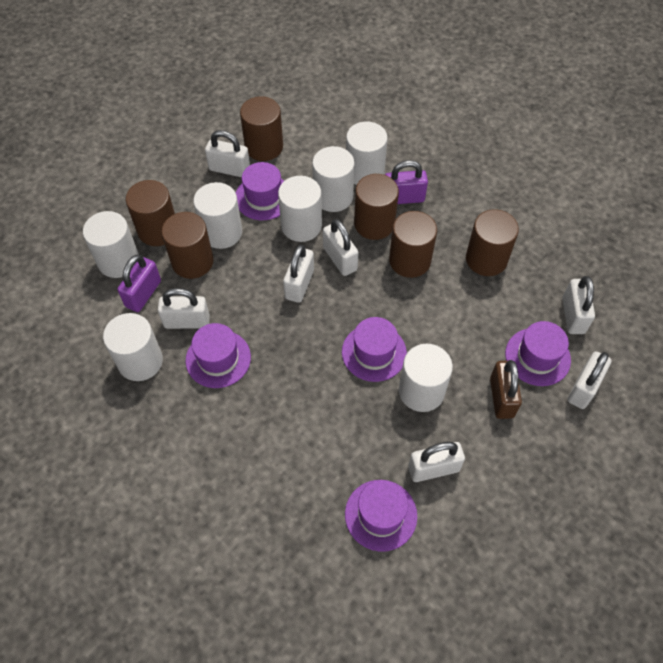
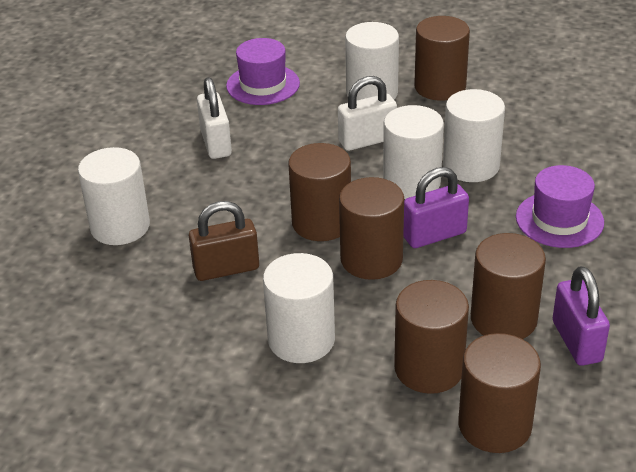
purple hat: 5 -> 2
white cylinder: 7 -> 5
white padlock: 7 -> 2

